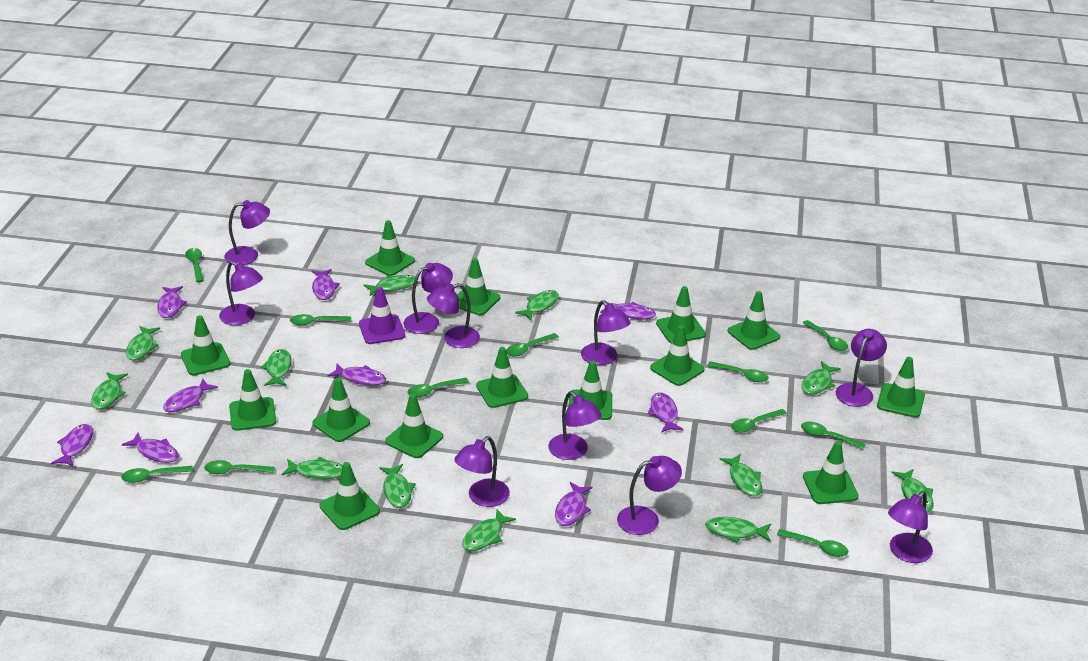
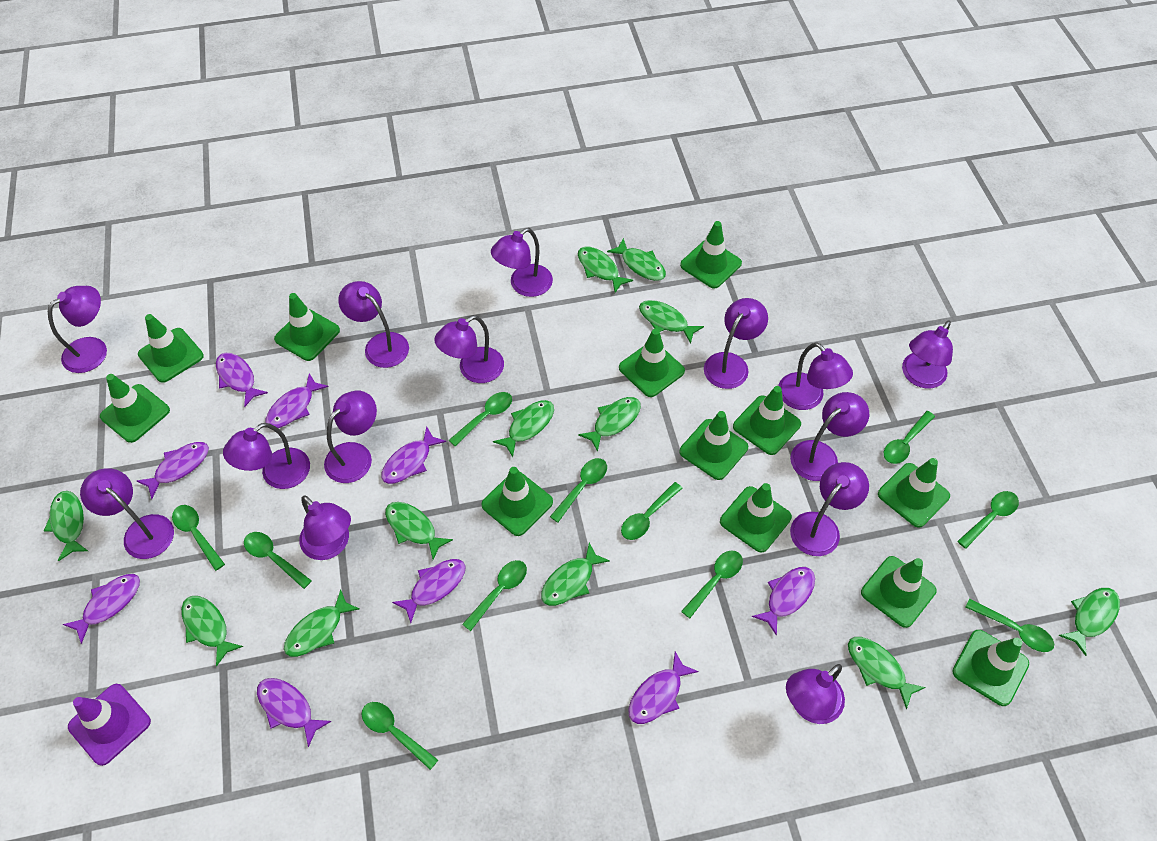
green traffic cone: 14 -> 12
purple lamp: 10 -> 14

